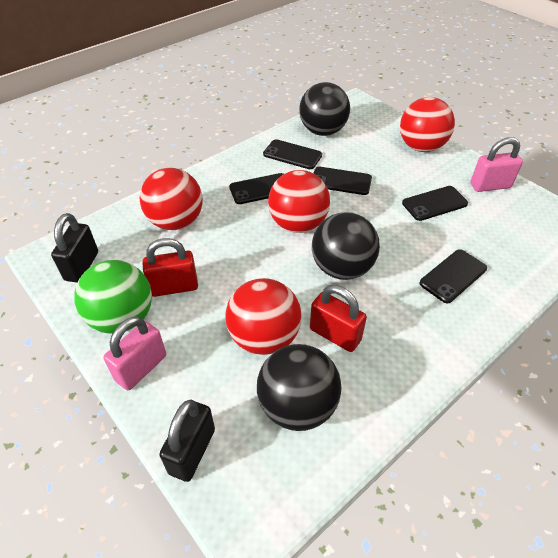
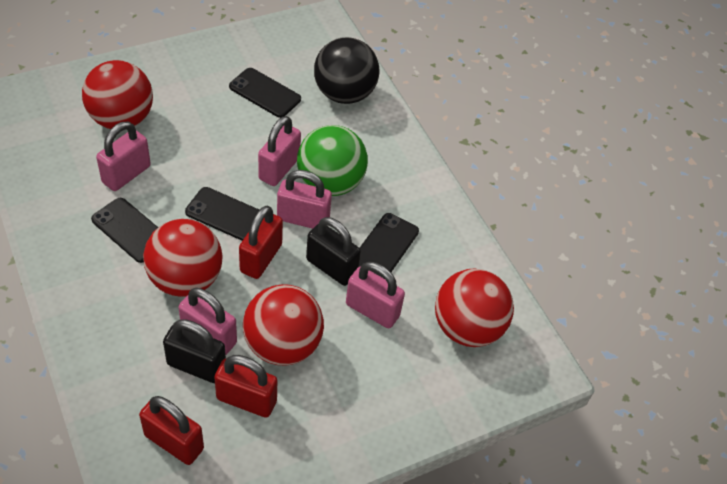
black ball: 3 -> 1
black phone: 5 -> 4
pink padlock: 2 -> 5
red padlock: 2 -> 3

